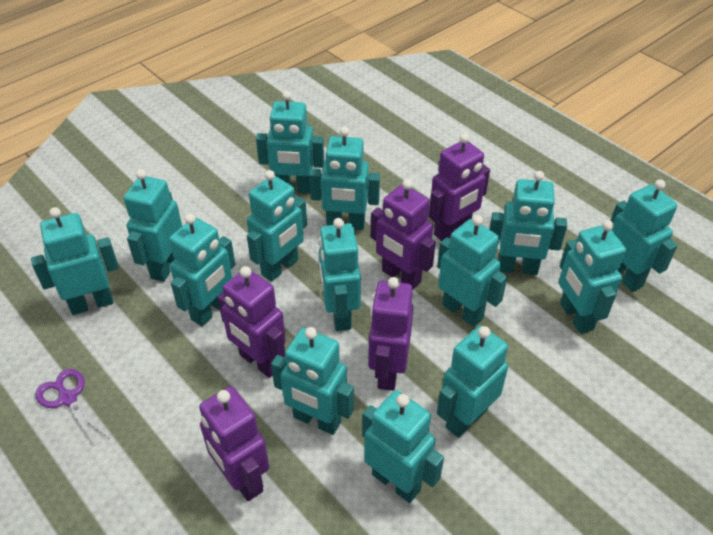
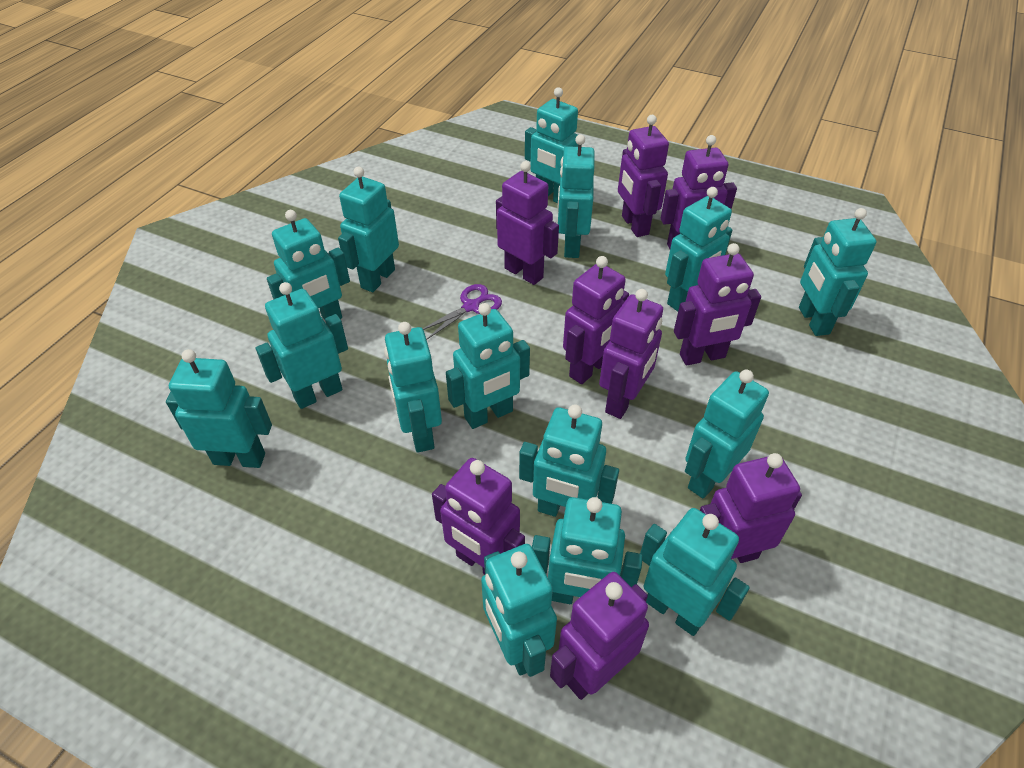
purple robot: 5 -> 9
turquoise robot: 14 -> 15

